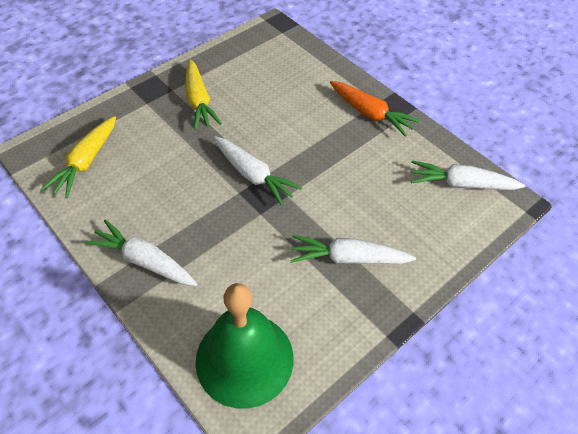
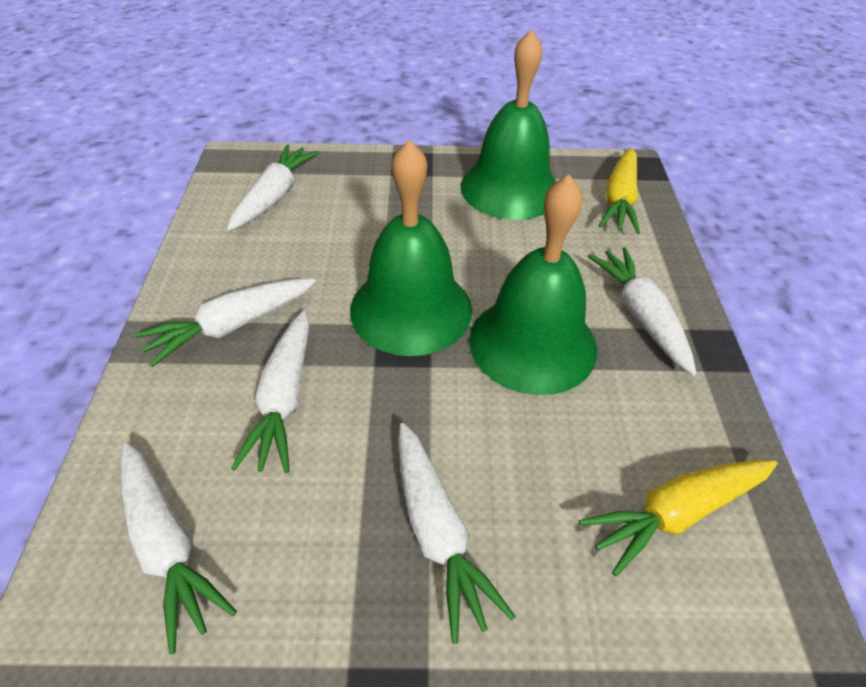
green bell: 1 -> 3
orange carrot: 1 -> 0
white carrot: 4 -> 6

